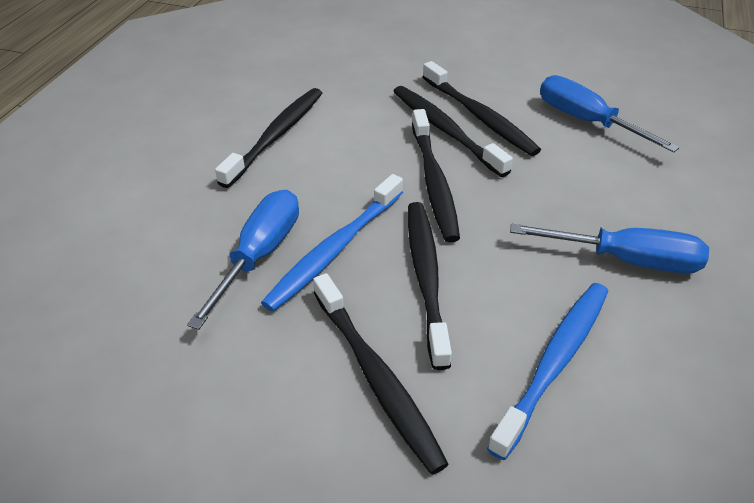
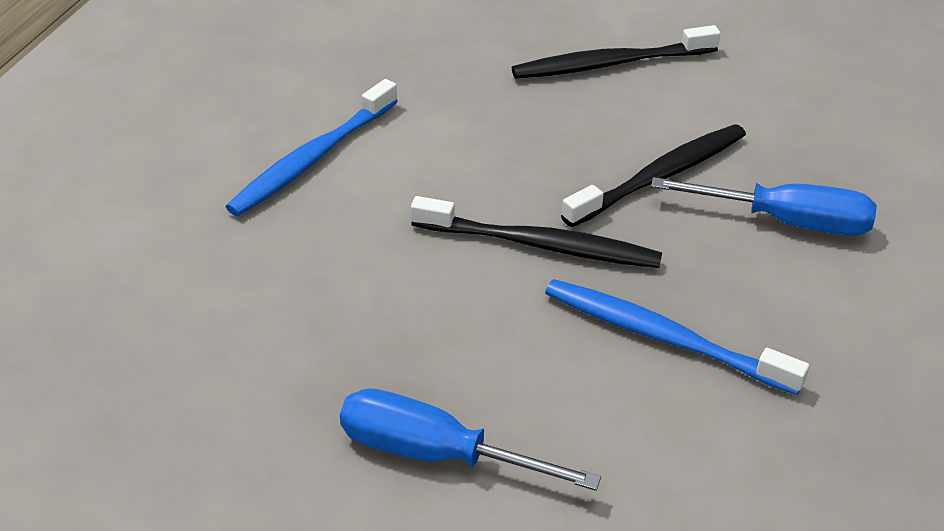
black toothbrush: 6 -> 3
blue screwdriver: 3 -> 2

